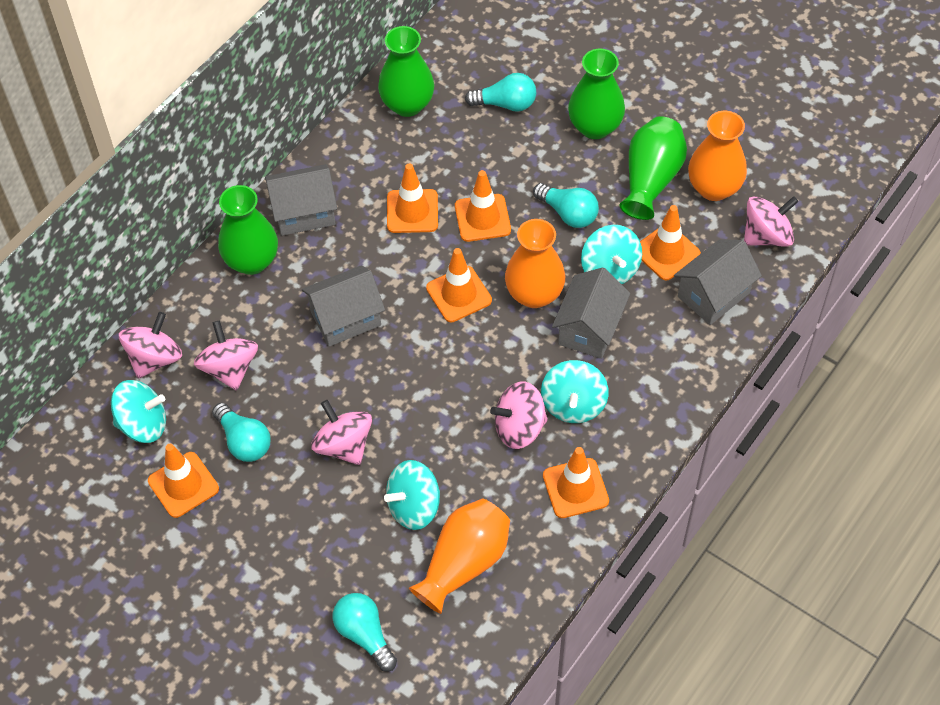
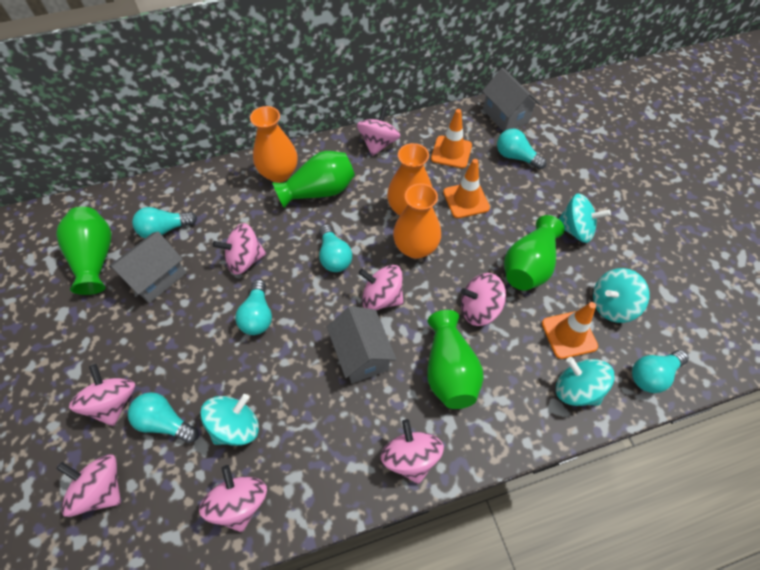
grey house: 4 -> 3
orange traffic cone: 6 -> 3
pink spinning top: 5 -> 8
turquoise light bulb: 4 -> 6

